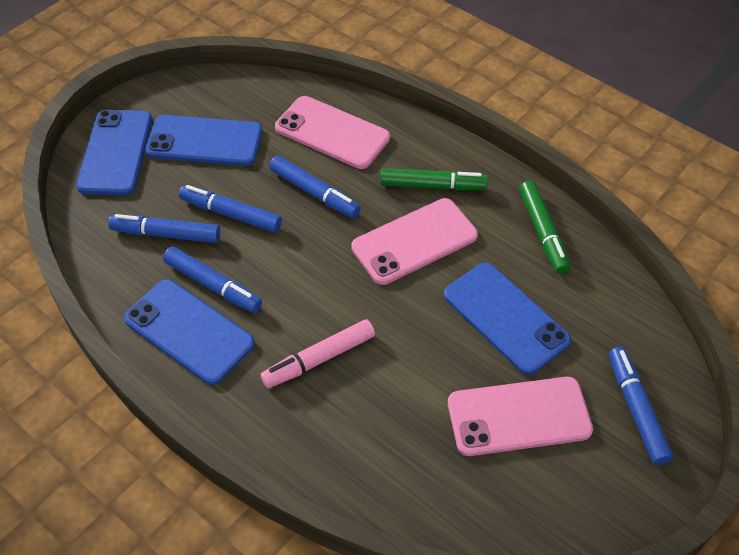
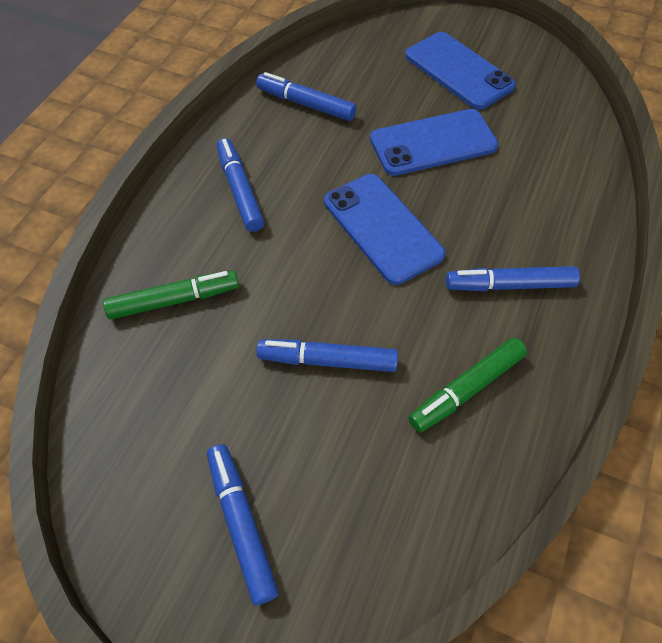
blue phone: 4 -> 3
pink marker: 1 -> 0
pink phone: 3 -> 0

